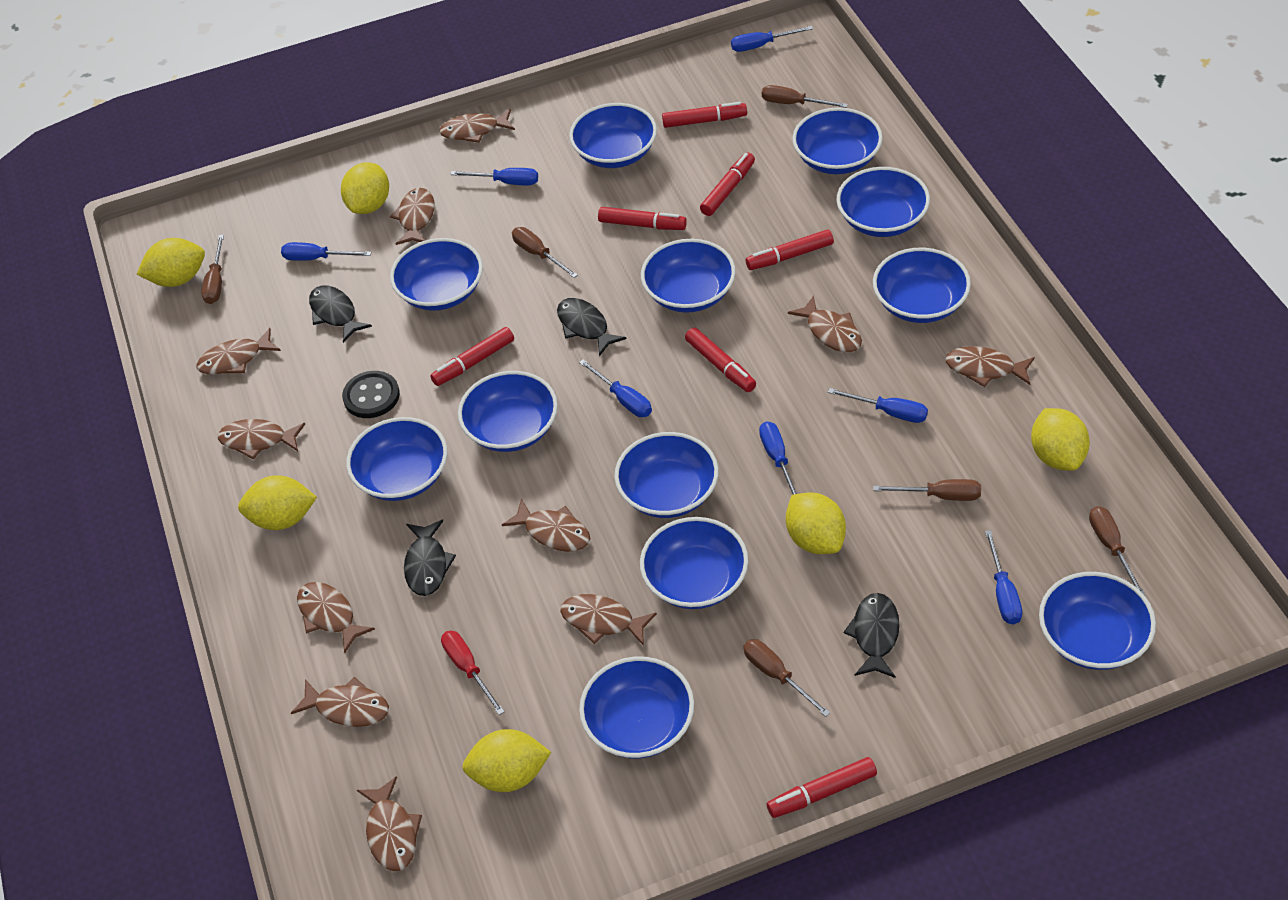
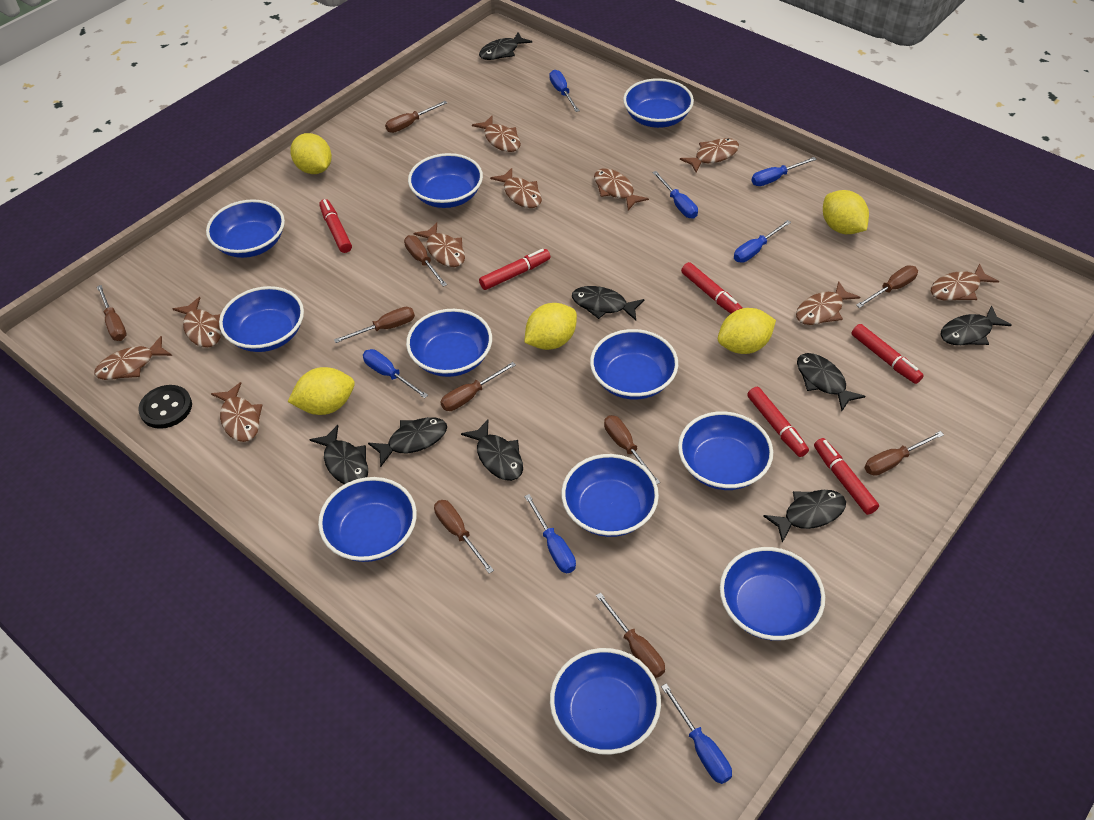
black fish: 4 -> 8
blue bowl: 12 -> 11
brown fish: 11 -> 10
brown screwdriver: 6 -> 10
red marker: 7 -> 6
red screwdriver: 1 -> 0
yellow lemon: 6 -> 5

